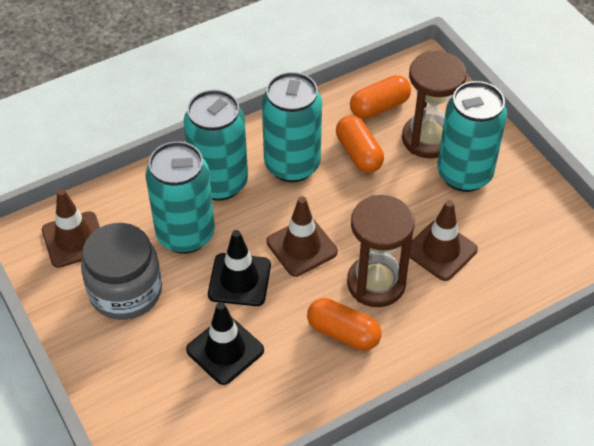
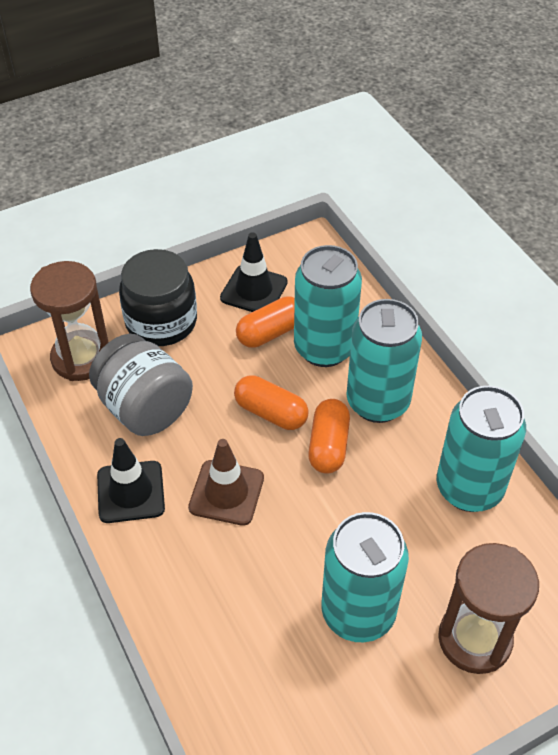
black jar: 0 -> 1
brown traffic cone: 3 -> 1

